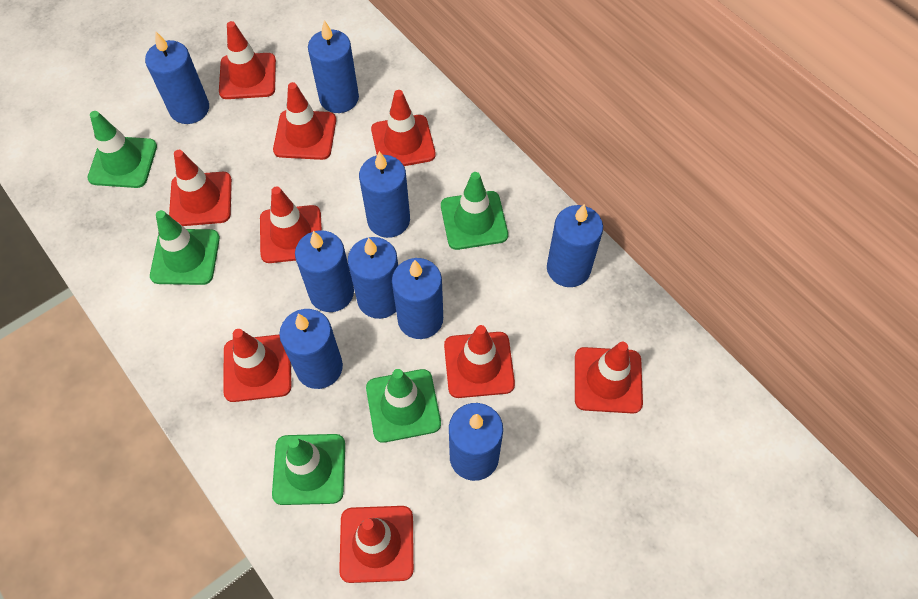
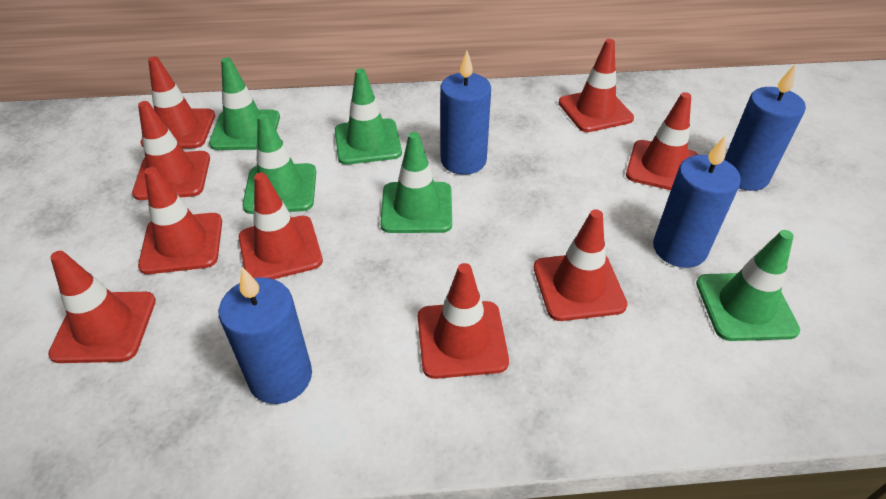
blue candle: 9 -> 4

